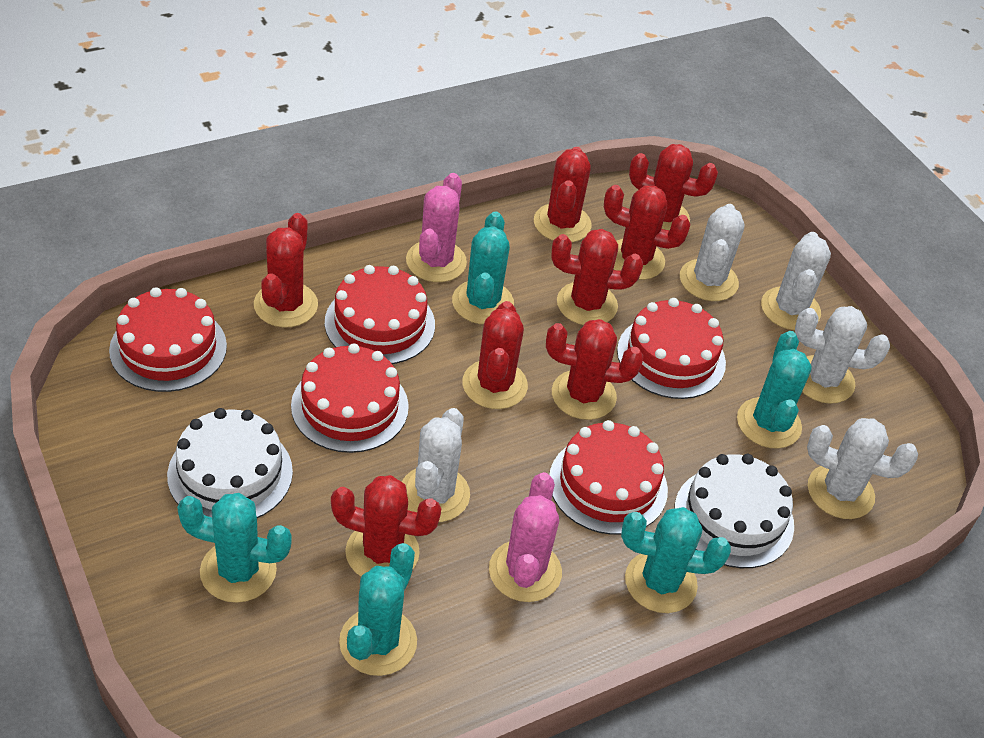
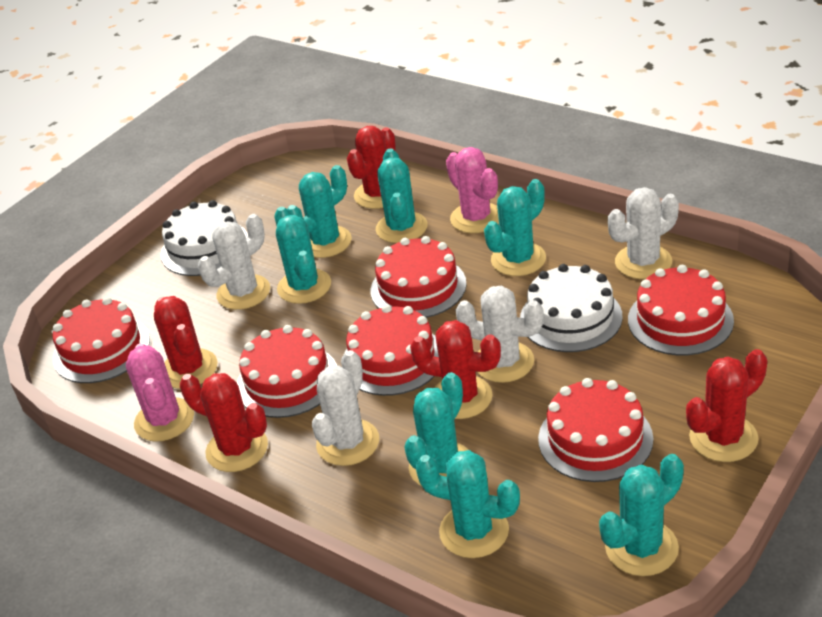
red cactus: 8 -> 5
red cake: 5 -> 6
turquoise cactus: 5 -> 7
white cactus: 5 -> 4

